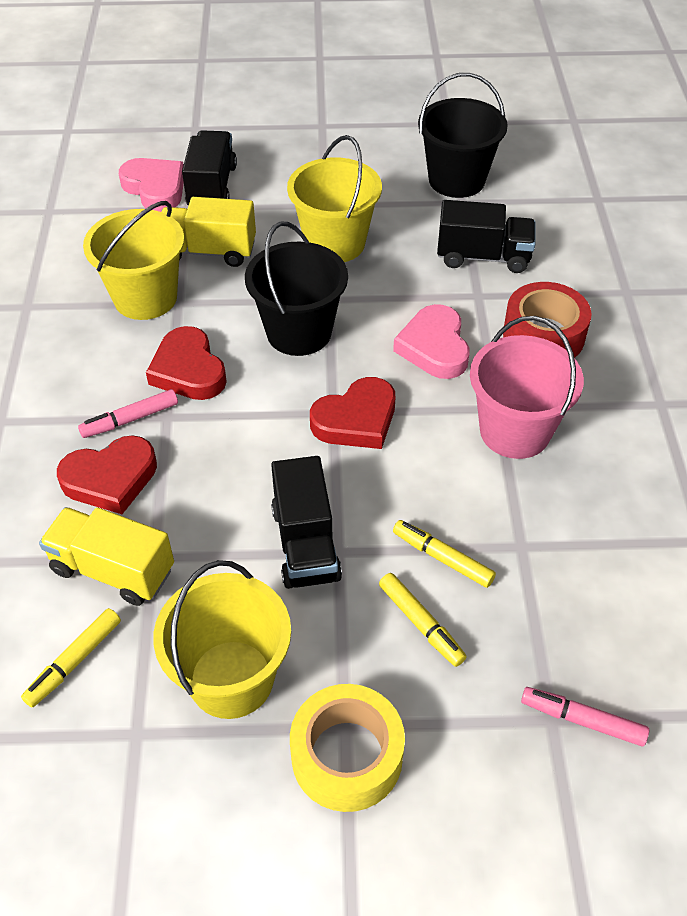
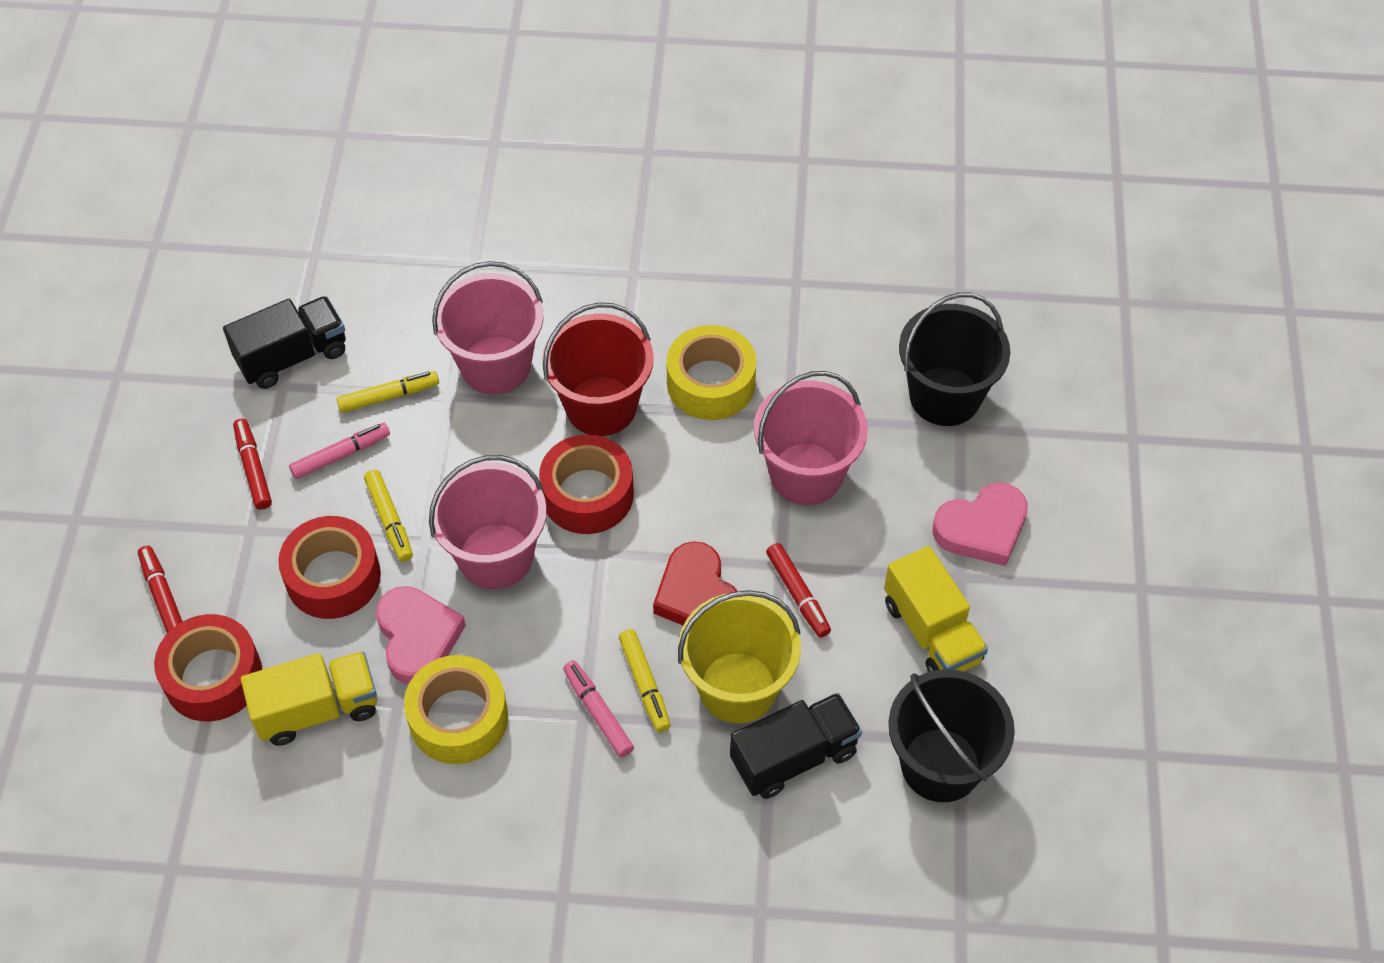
black truck: 3 -> 2
pink bucket: 1 -> 3
red bucket: 0 -> 1
red heart: 3 -> 1
red marker: 0 -> 3
red tape: 1 -> 3
yellow bucket: 3 -> 1
yellow tape: 1 -> 2

